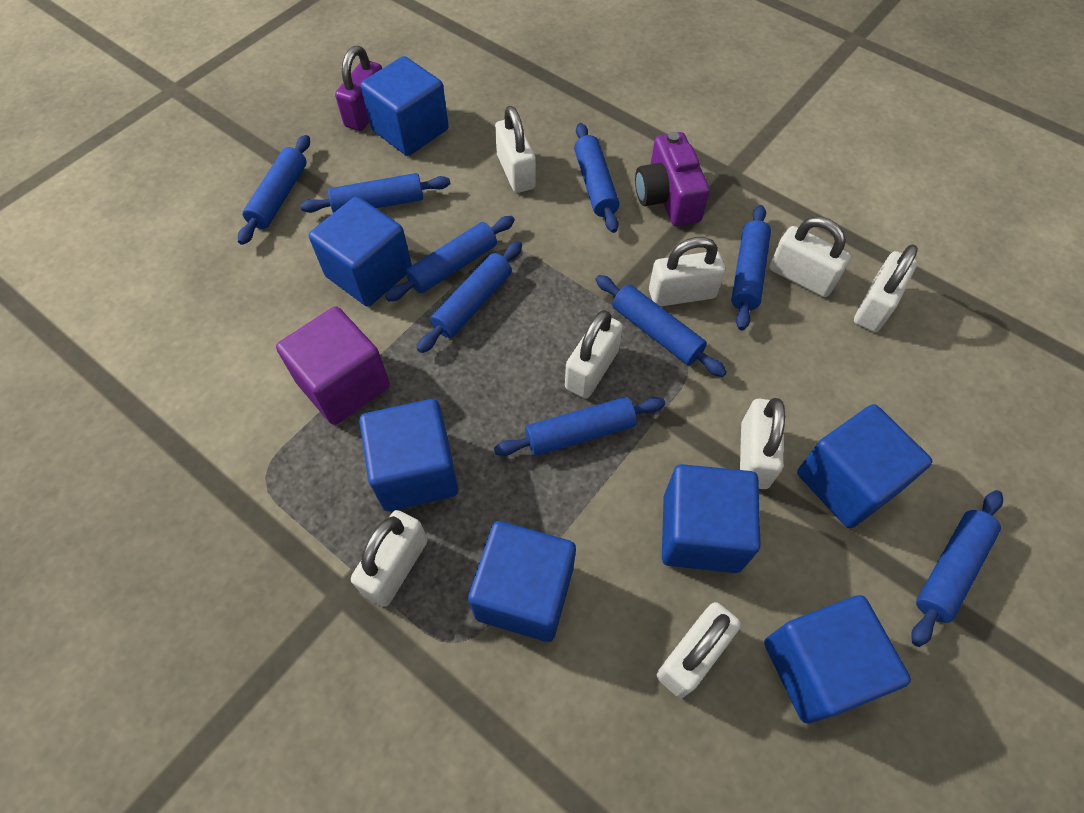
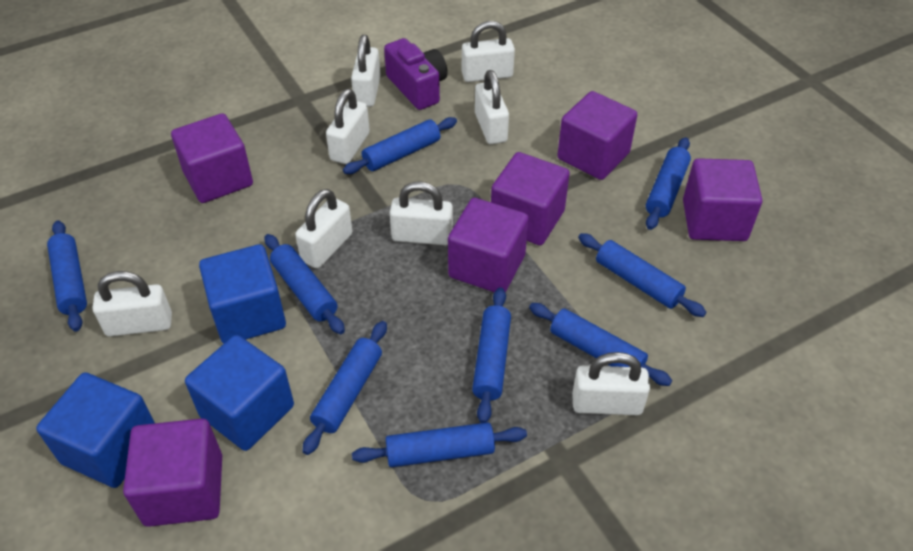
blue cube: 7 -> 3
purple cube: 1 -> 6
purple padlock: 1 -> 0

